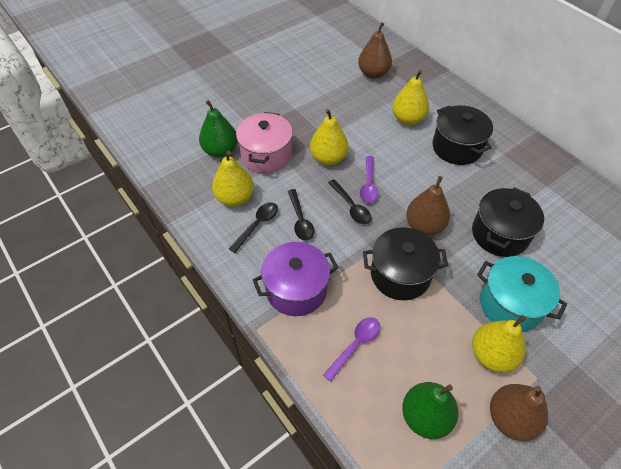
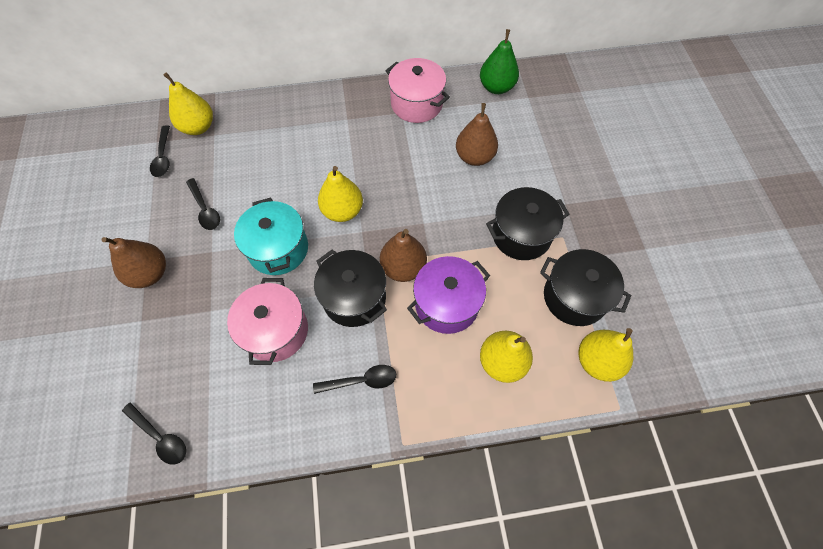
black spoon: 3 -> 4
green pear: 2 -> 1
pink pot: 1 -> 2
purple spoon: 2 -> 0

